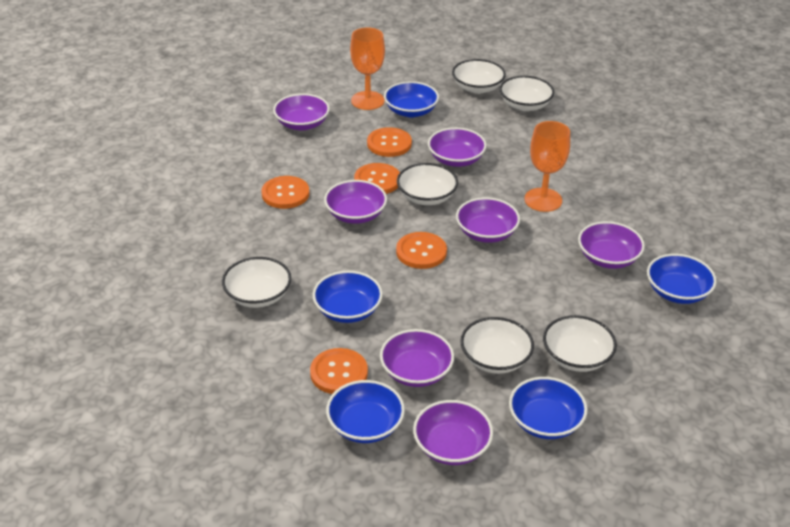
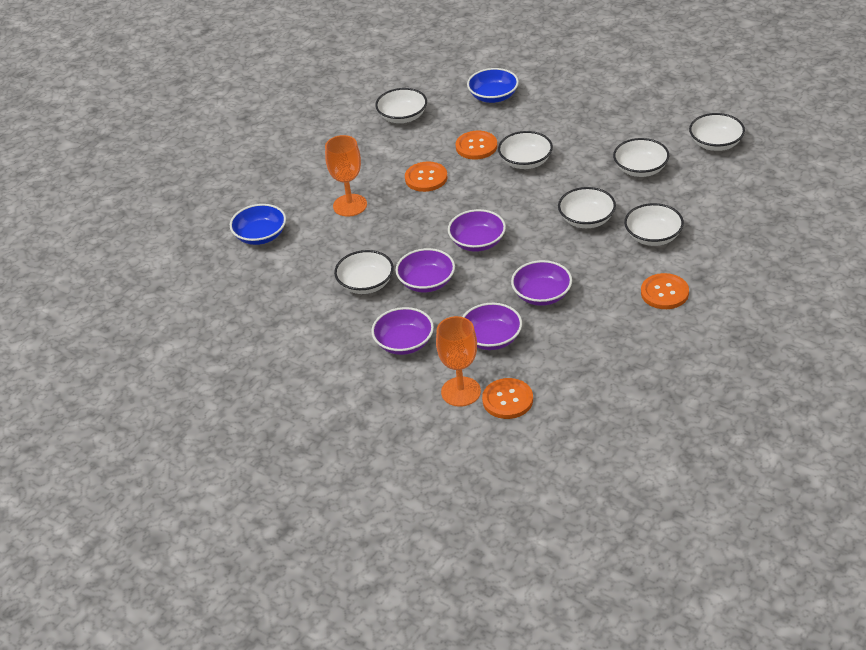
blue bowl: 5 -> 2
orange button: 5 -> 4
purple bowl: 7 -> 5
white bowl: 6 -> 7

